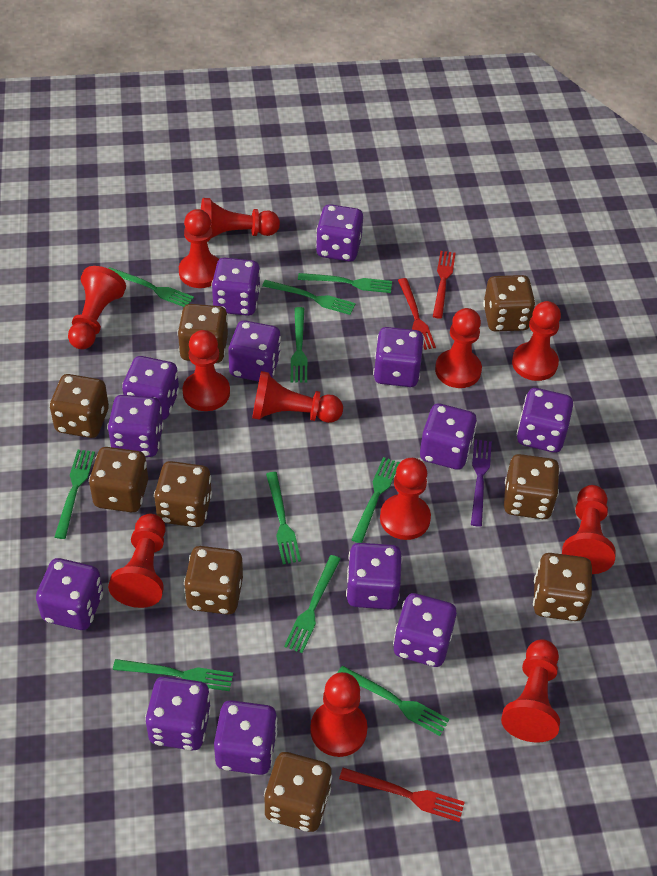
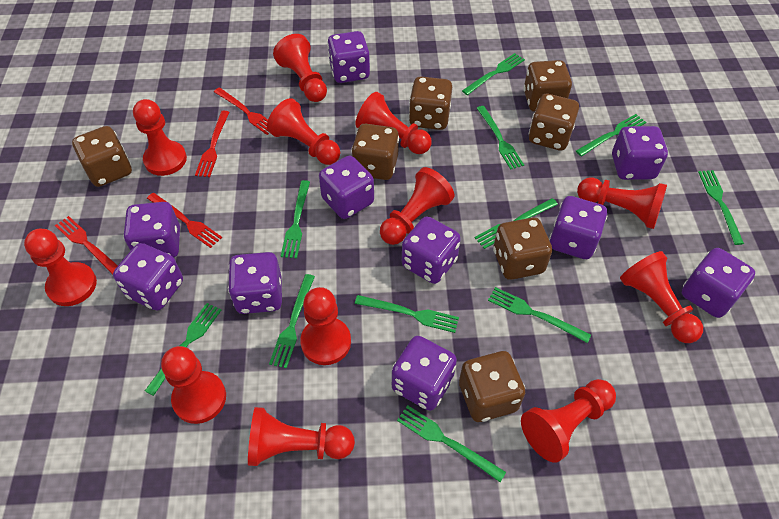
brown dice: 9 -> 7
green fork: 10 -> 11
purple dice: 13 -> 10
purple fork: 1 -> 0
red fork: 3 -> 4

